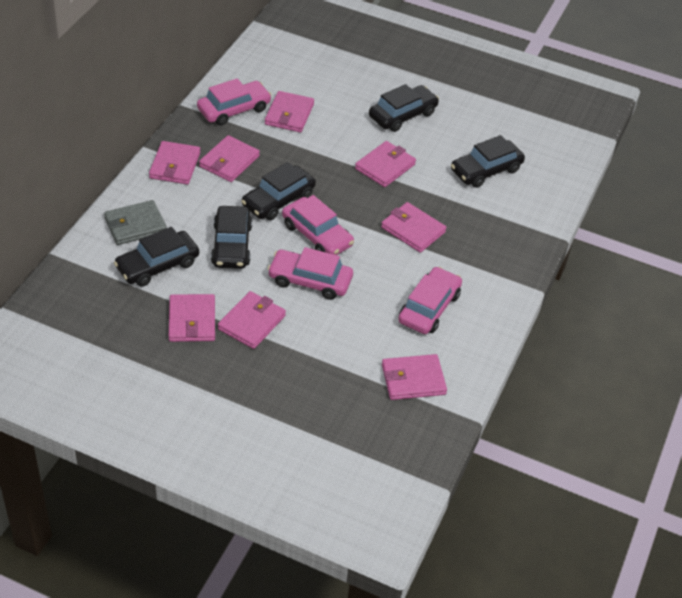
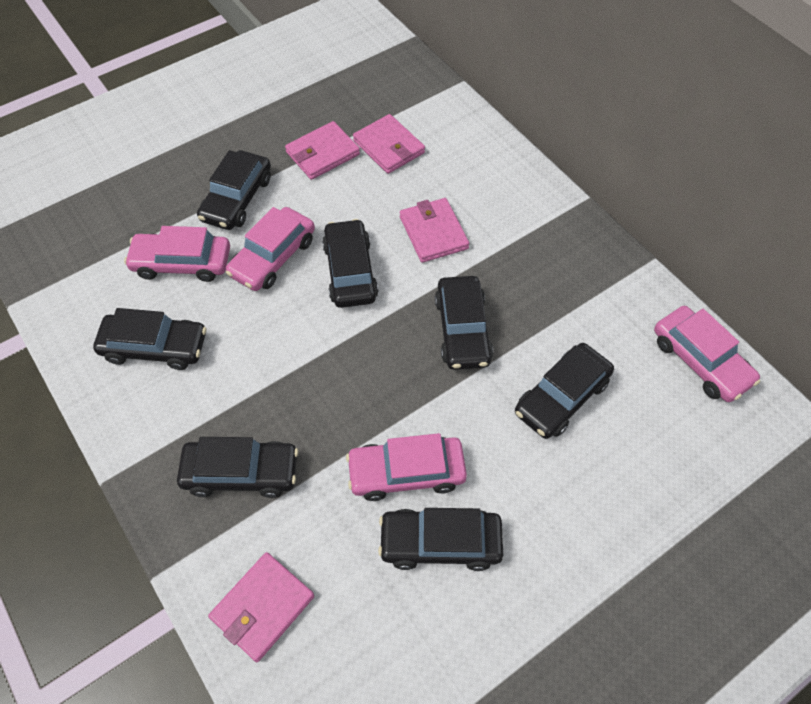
black car: 5 -> 7
grey wallet: 1 -> 0
pink wallet: 8 -> 4

